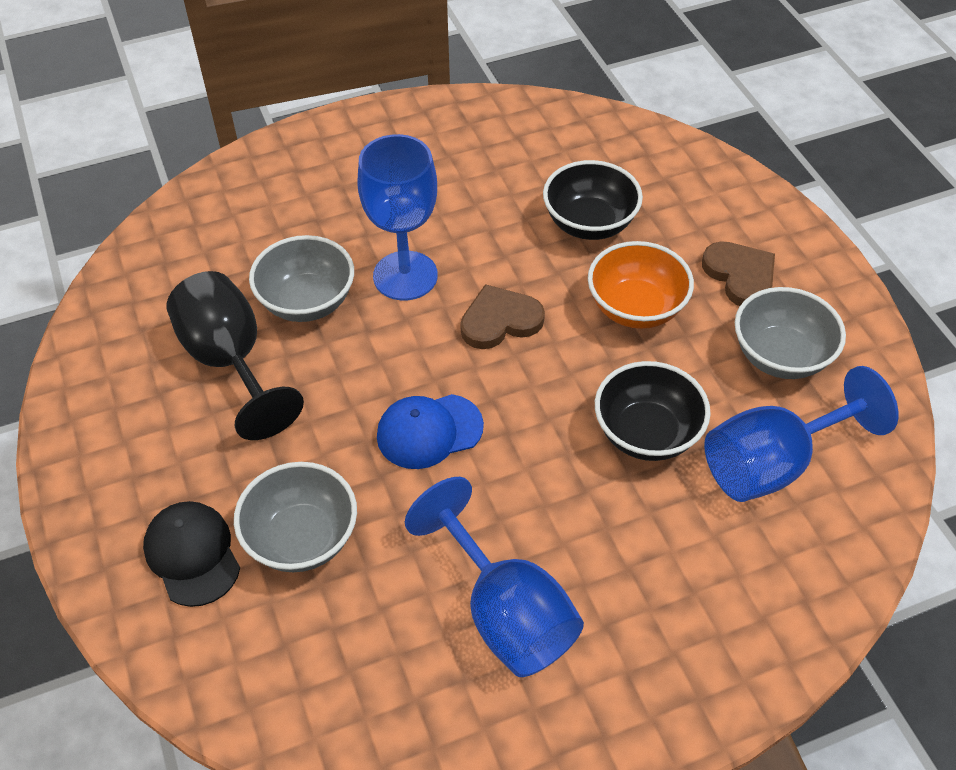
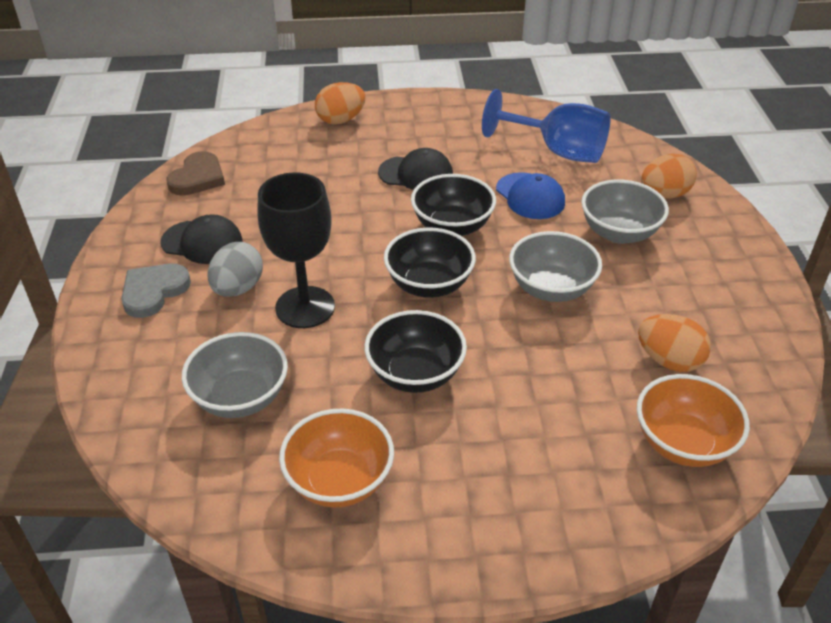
black bowl: 2 -> 3
black cap: 1 -> 2
blue goblet: 3 -> 1
brown heart: 2 -> 1
grey egg: 0 -> 1
grey heart: 0 -> 1
orange bowl: 1 -> 2
orange egg: 0 -> 3

